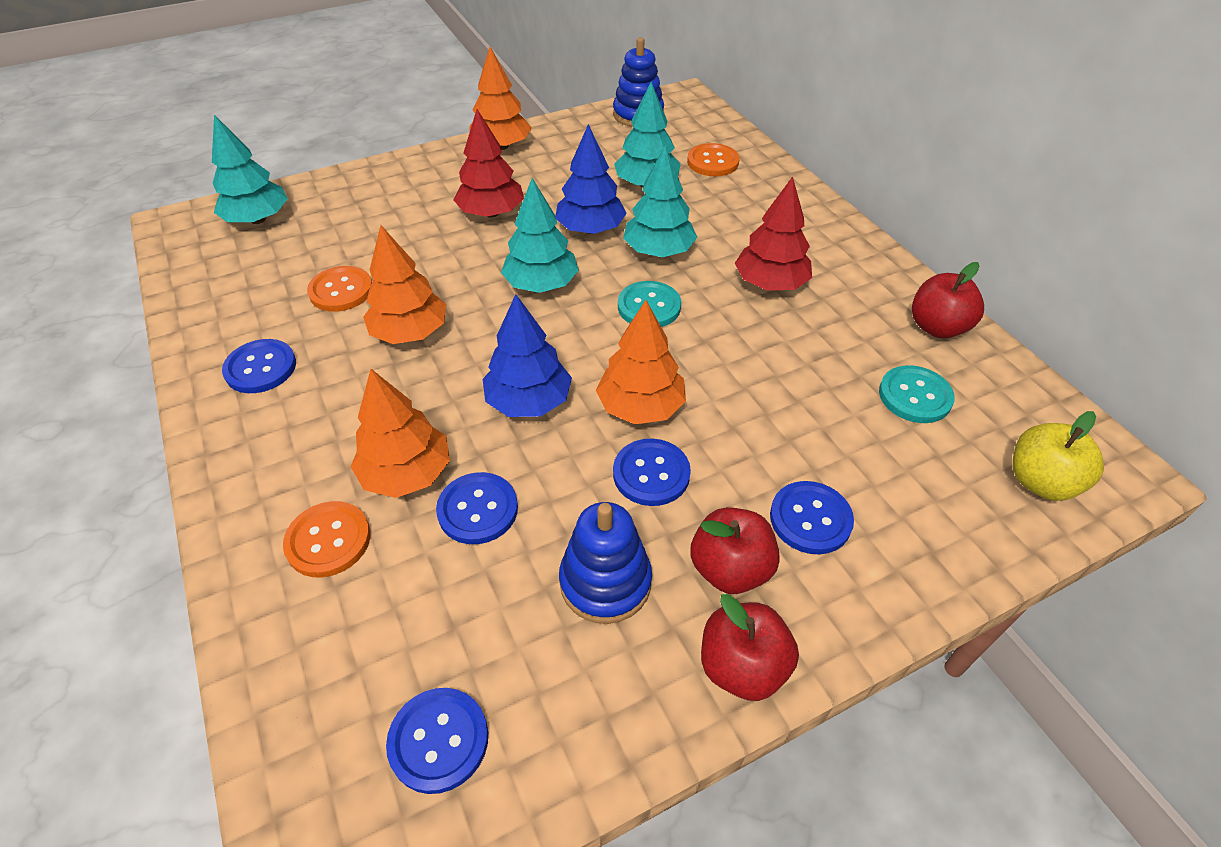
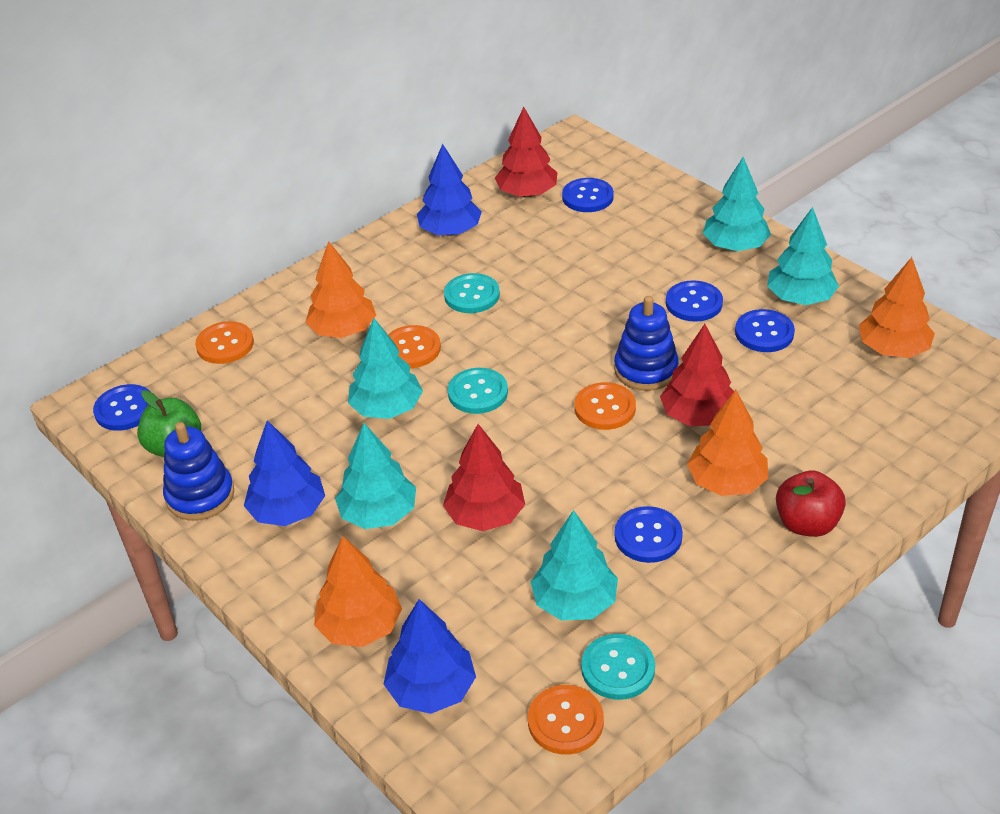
blue tree: 2 -> 3
green apple: 0 -> 1
orange button: 3 -> 4
red apple: 3 -> 1
red tree: 2 -> 3
turquoise button: 2 -> 3
turquoise tree: 4 -> 5
yellow apple: 1 -> 0

